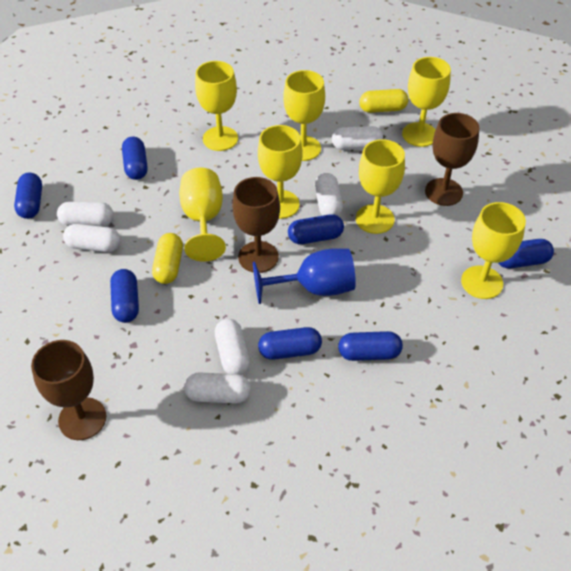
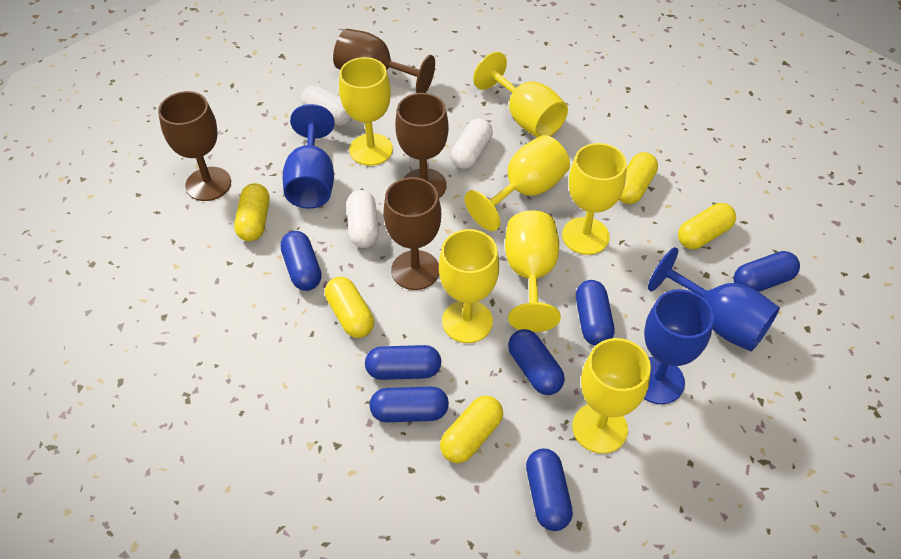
blue goblet: 1 -> 3
brown goblet: 3 -> 4
white capsule: 6 -> 3
yellow capsule: 2 -> 5

